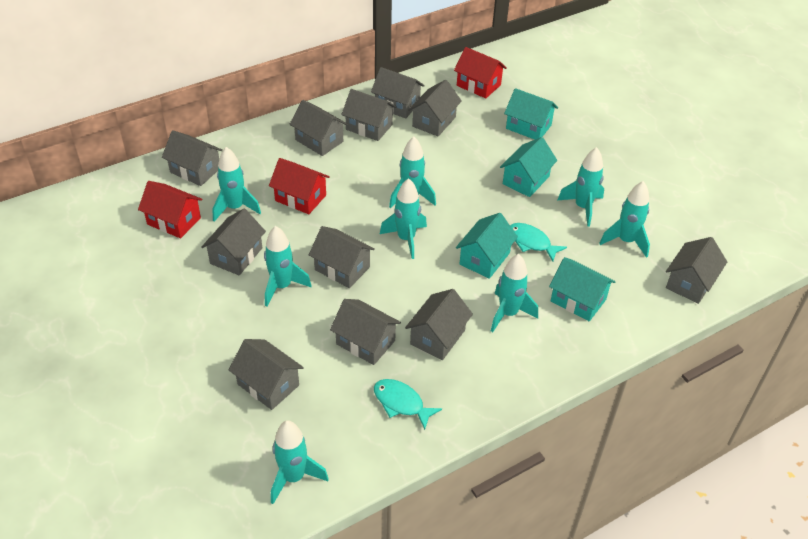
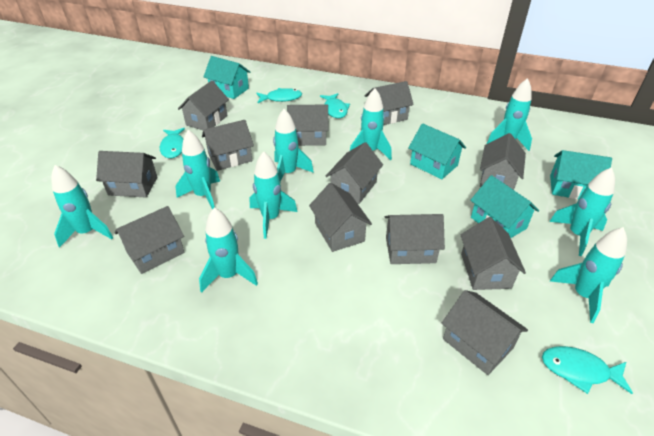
grey house: 11 -> 12
red house: 3 -> 0
turquoise fish: 2 -> 4
turquoise rocket: 8 -> 9

